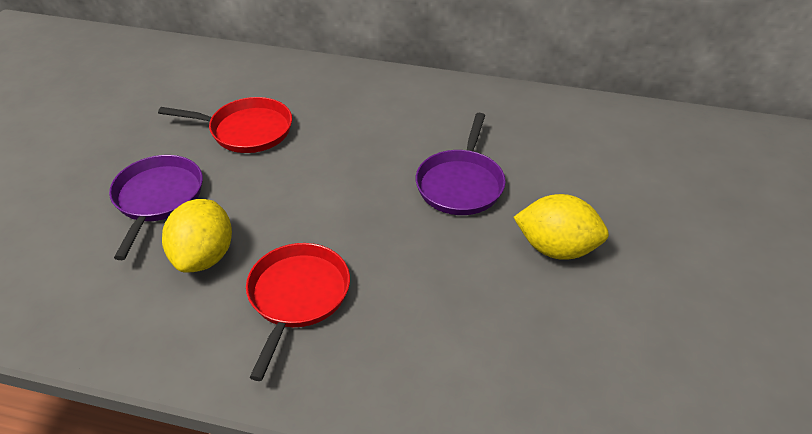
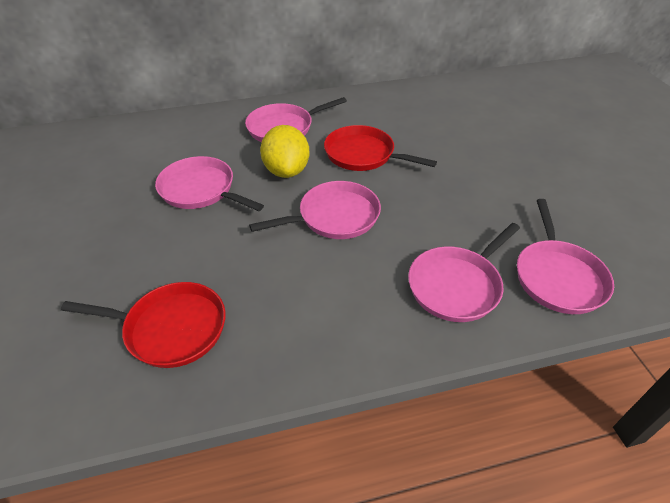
pink pan: 0 -> 5
purple pan: 2 -> 0
yellow lemon: 2 -> 1

